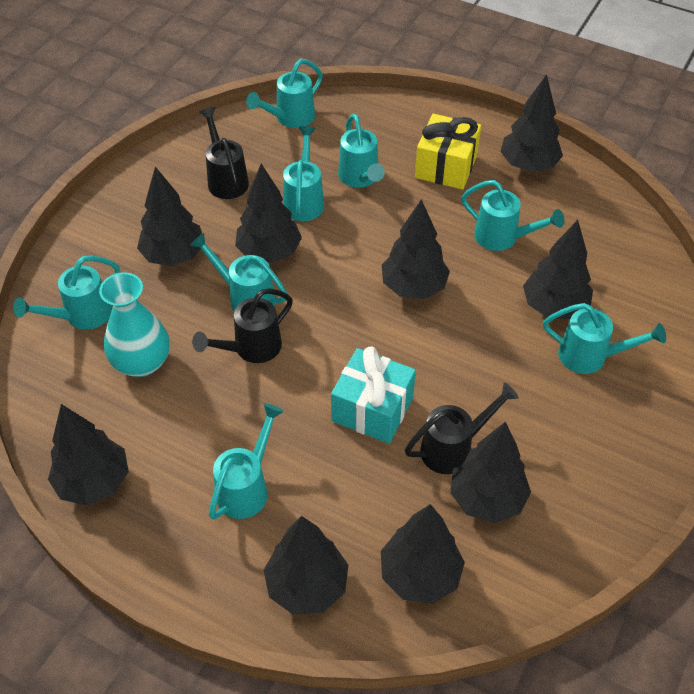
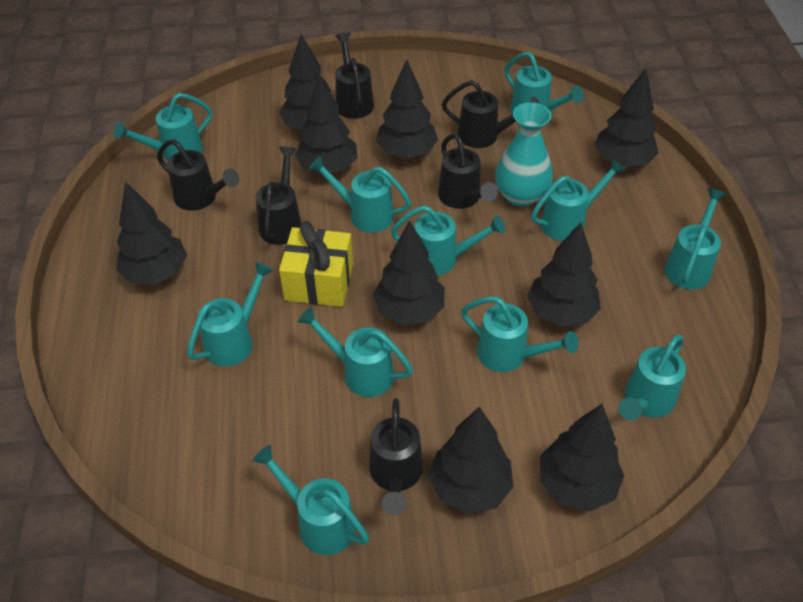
black watering can: 3 -> 6
turquoise gift: 1 -> 0
turquoise watering can: 8 -> 11

